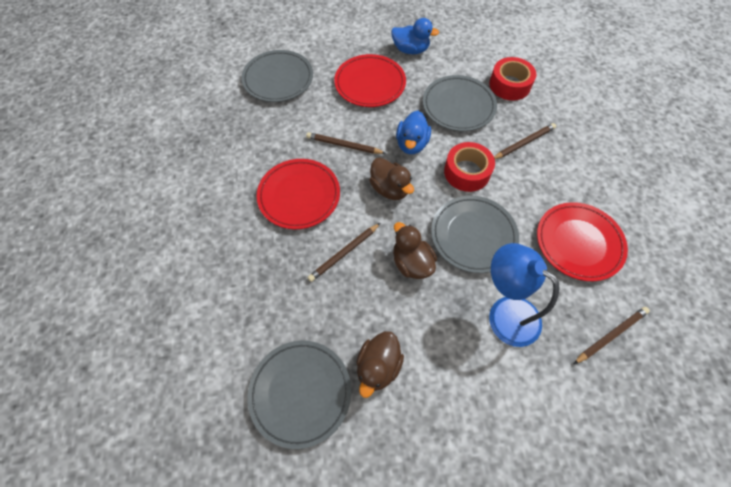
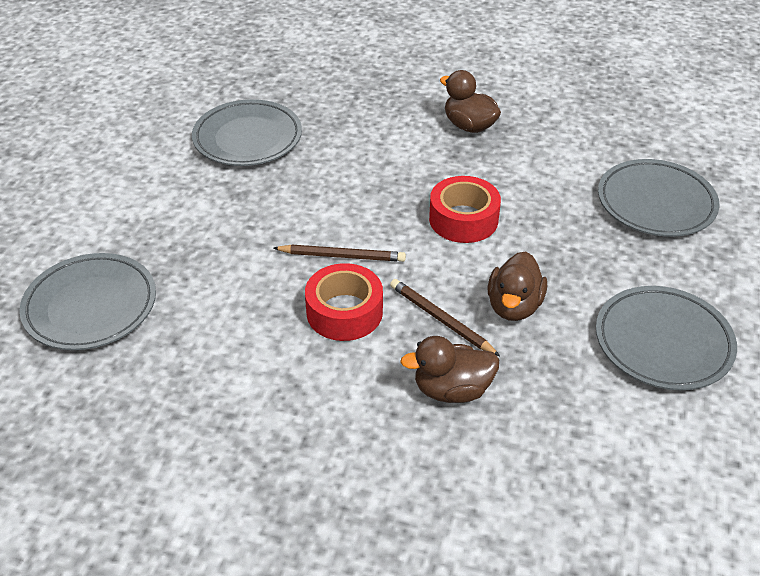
blue duck: 2 -> 0
blue lamp: 1 -> 0
brown pencil: 4 -> 2
red plate: 3 -> 0

